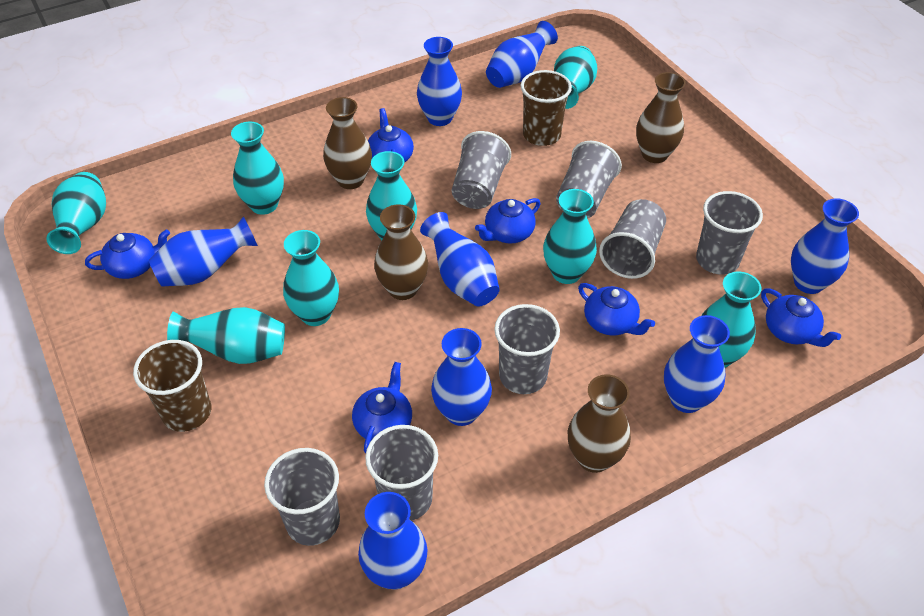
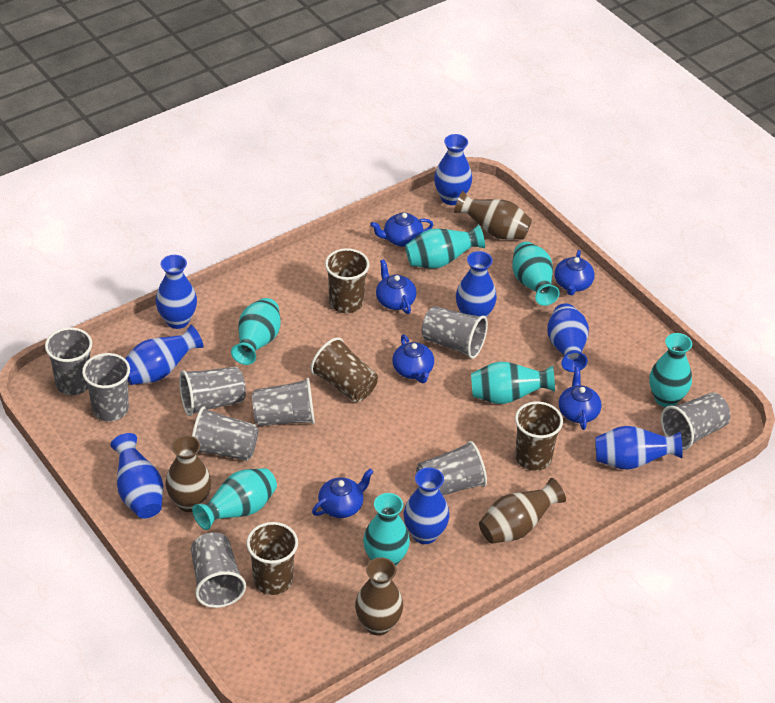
brown cup: 2 -> 4
grey cup: 7 -> 9
turquoise vase: 8 -> 7

